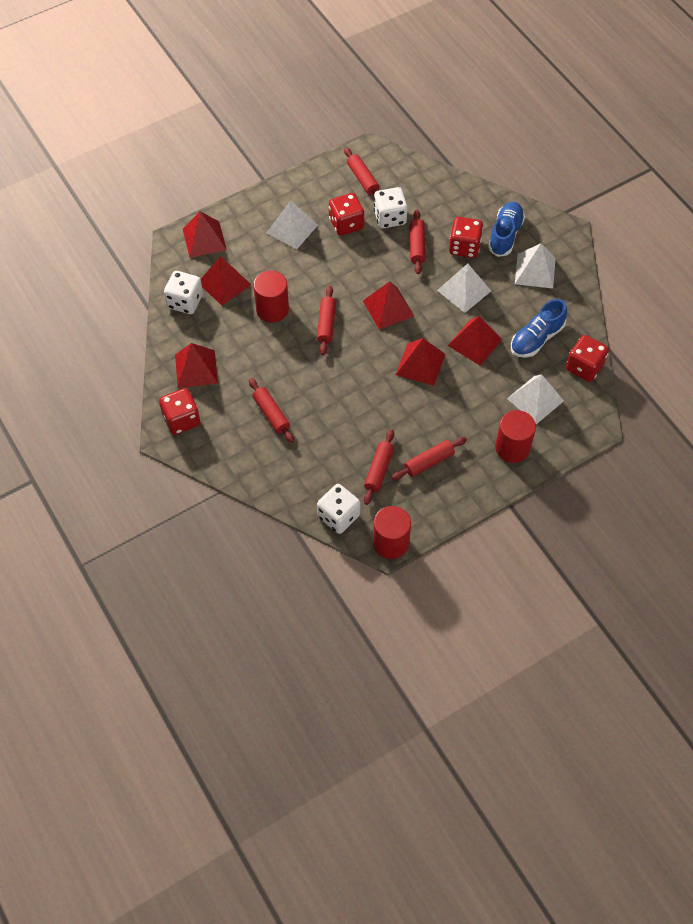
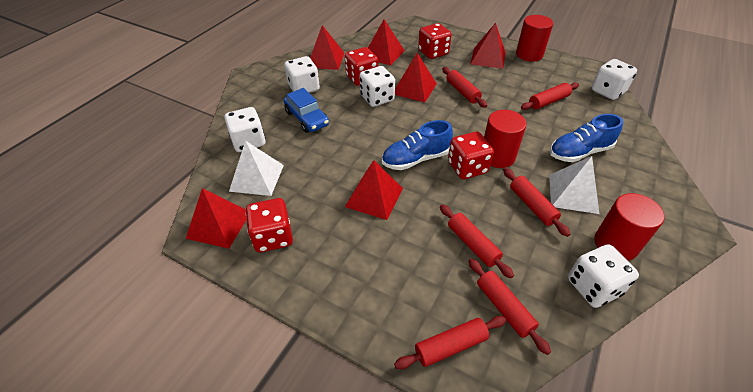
blue car: 0 -> 1
white dice: 3 -> 5
white pyramid: 4 -> 2

